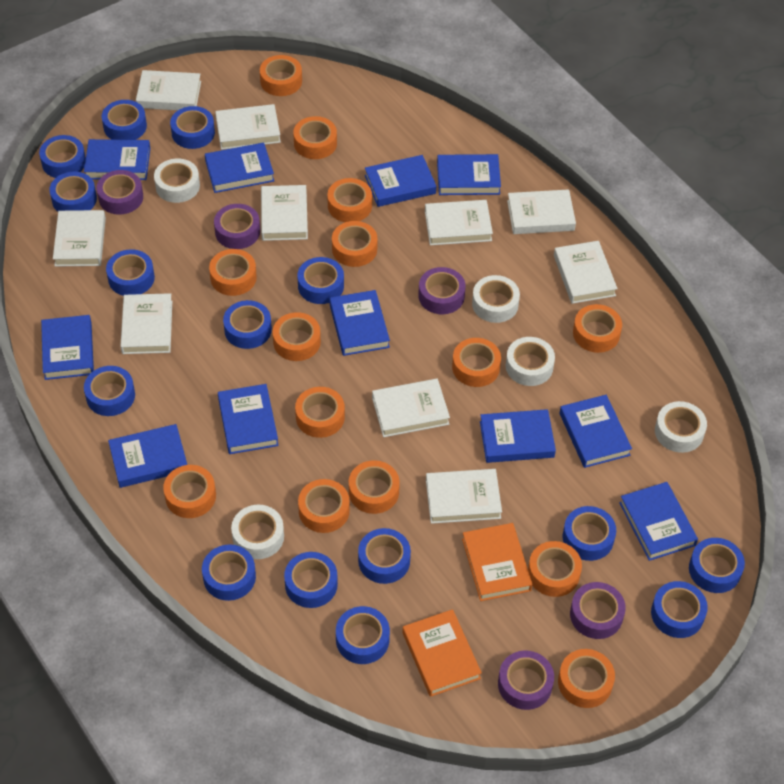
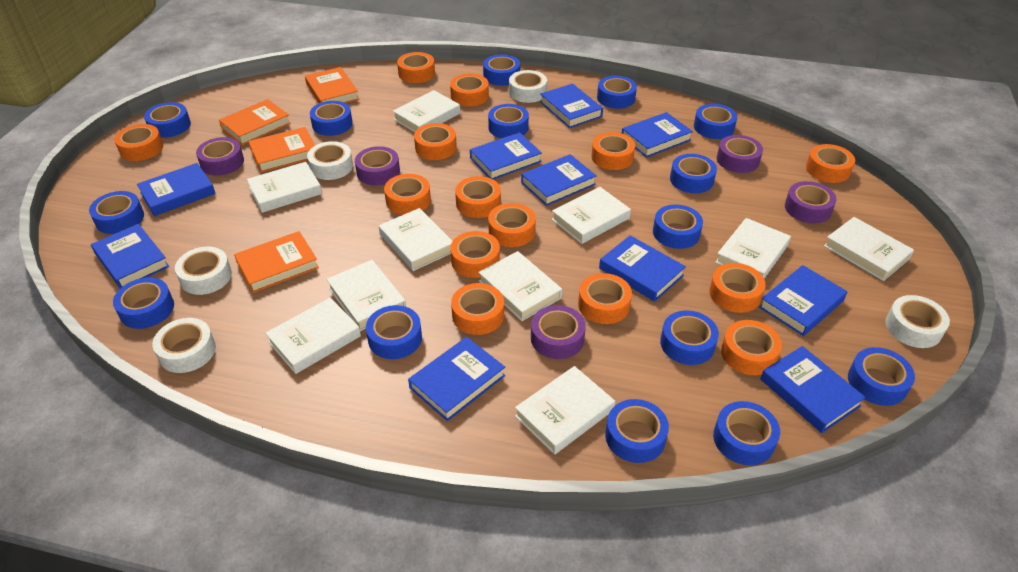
blue book: 11 -> 10
orange book: 2 -> 4

